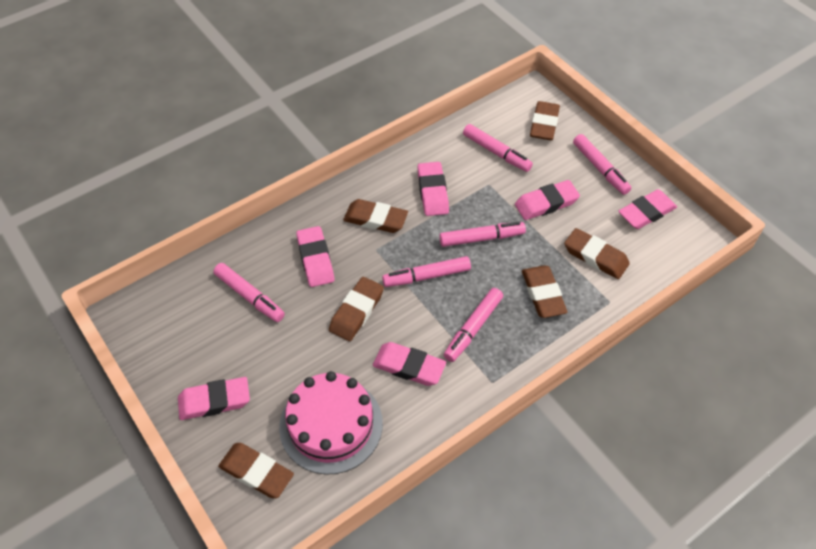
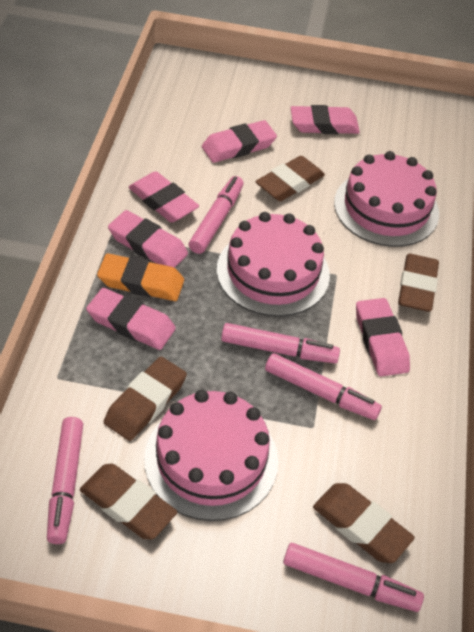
brown eraser: 6 -> 5
orange eraser: 0 -> 1
pink cake: 1 -> 3
pink marker: 6 -> 5

